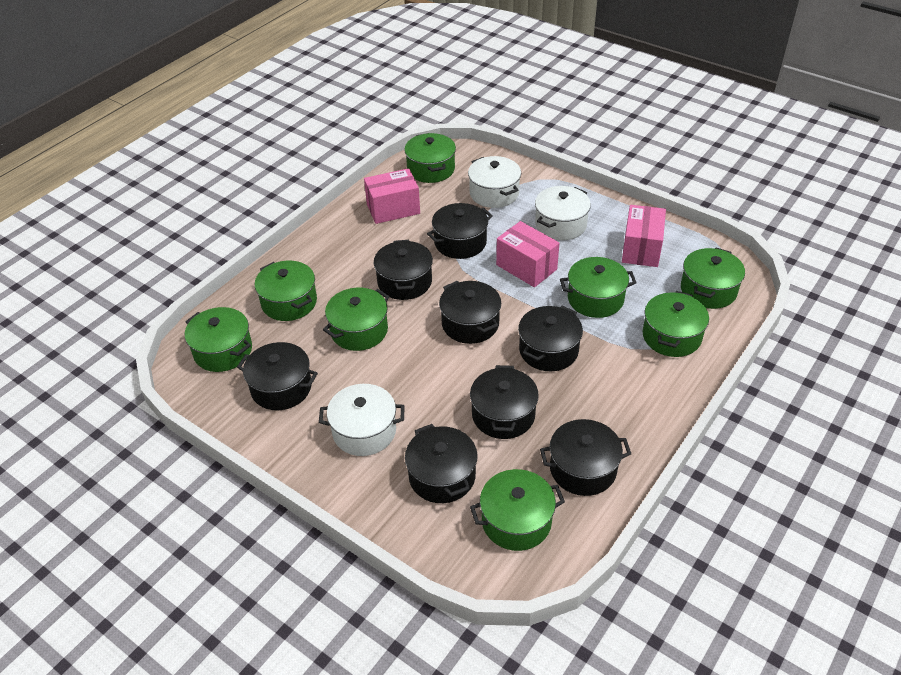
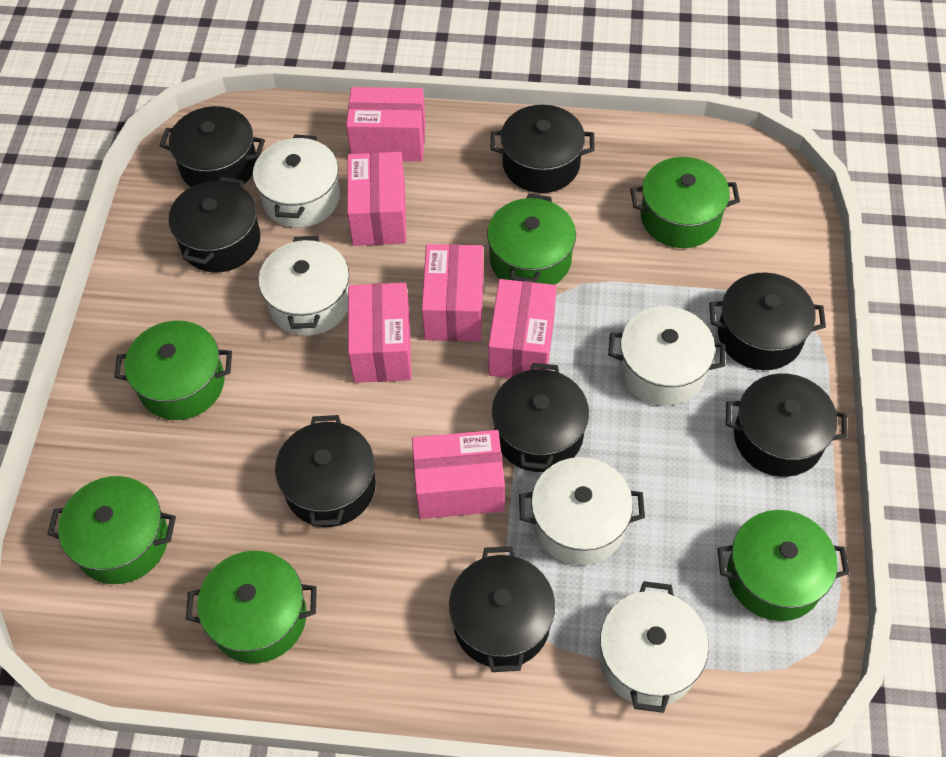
green pot: 8 -> 6
pink box: 3 -> 6
white pot: 3 -> 5

